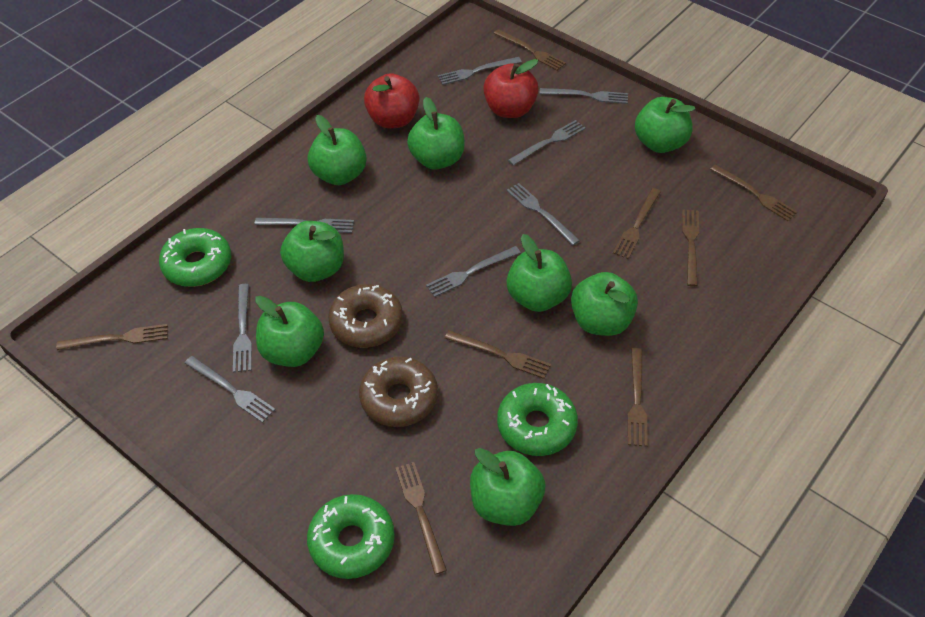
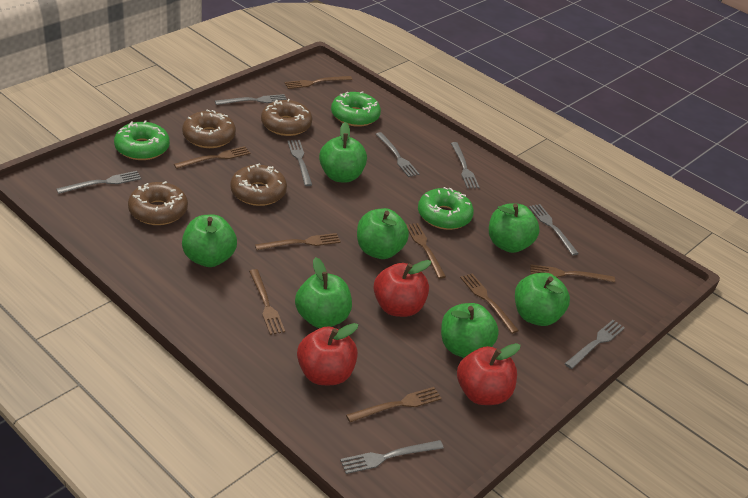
brown donut: 2 -> 4
green apple: 8 -> 7
red apple: 2 -> 3

